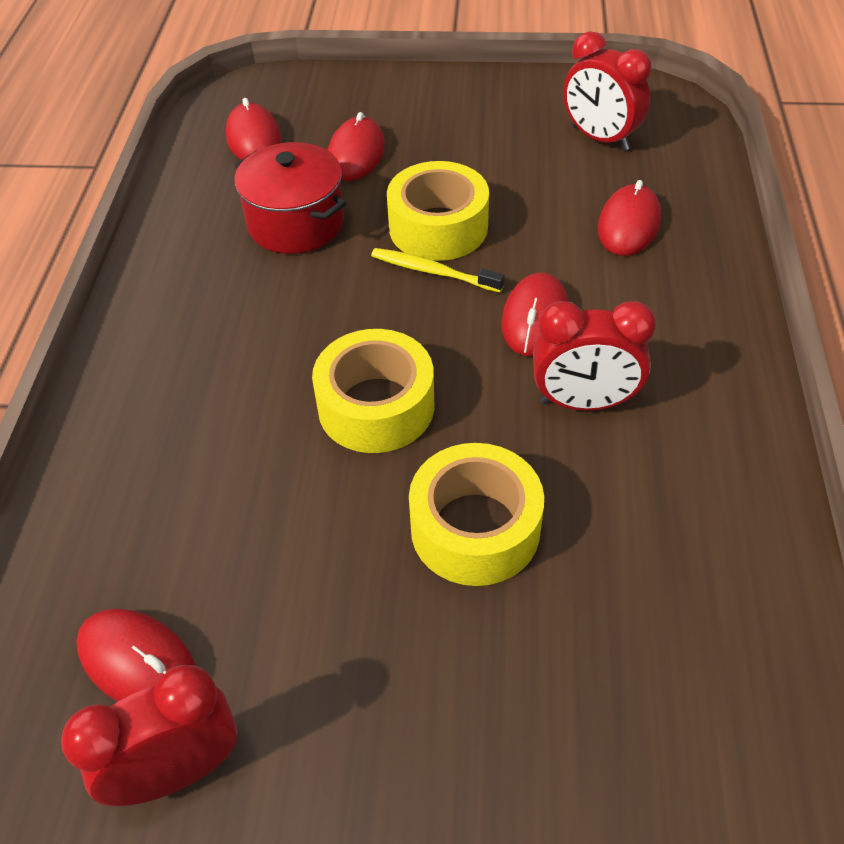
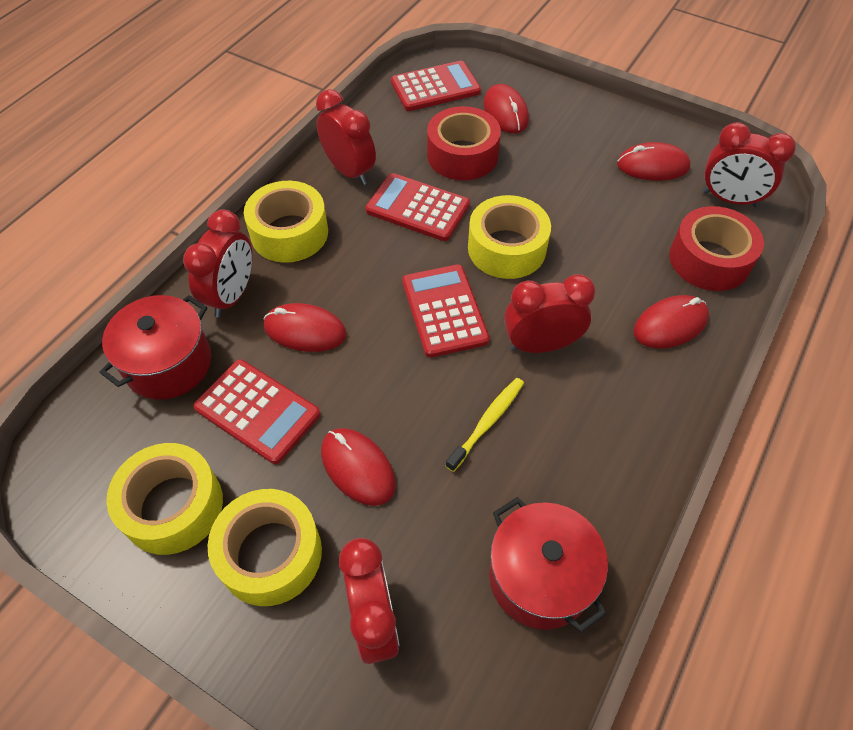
red calculator: 0 -> 4
red clock: 3 -> 5
red pot: 1 -> 2
red tape: 0 -> 2
yellow tape: 3 -> 4

